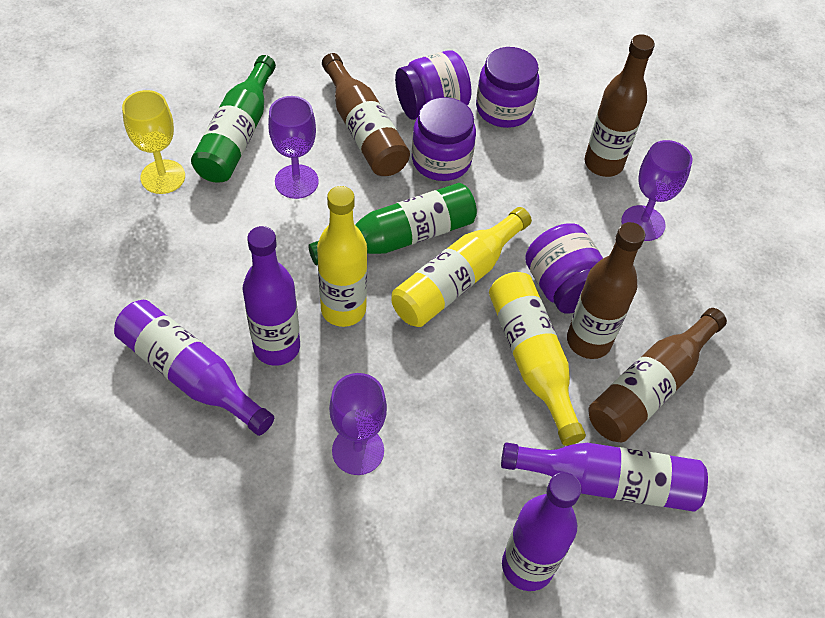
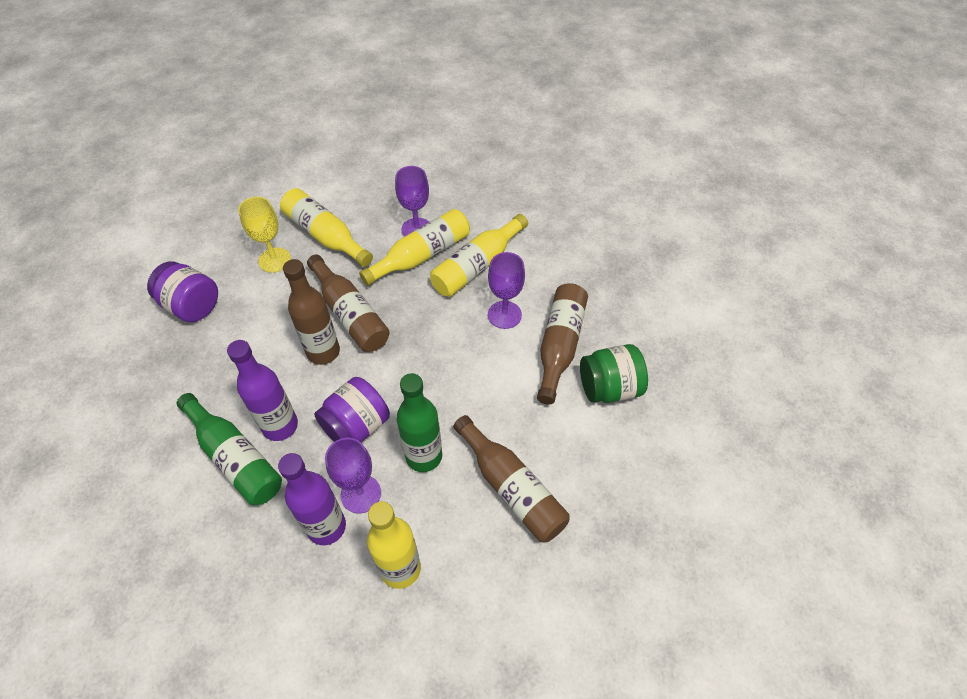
green jar: 0 -> 1
purple bottle: 4 -> 2
purple jar: 4 -> 2
yellow bottle: 3 -> 4

